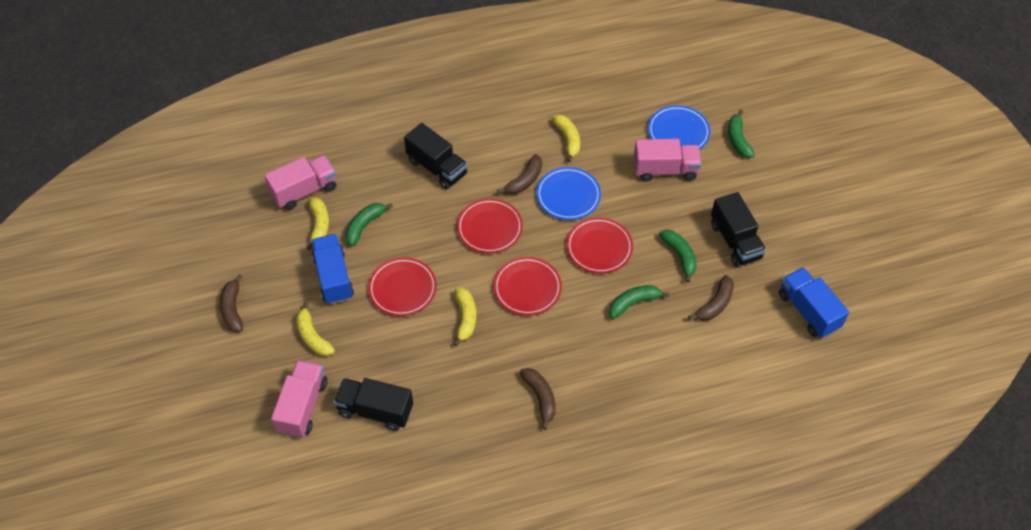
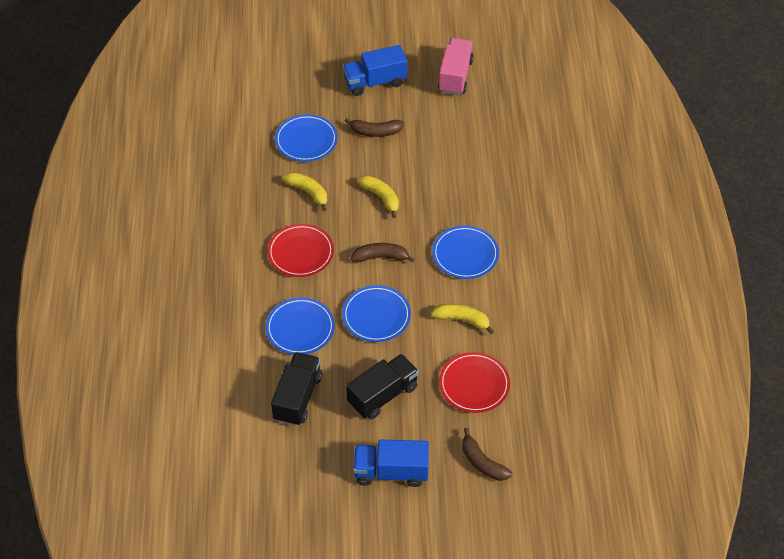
black truck: 3 -> 2
blue plate: 2 -> 4
brown banana: 4 -> 3
green banana: 4 -> 0
pink truck: 3 -> 1
red plate: 4 -> 2
yellow banana: 4 -> 3

